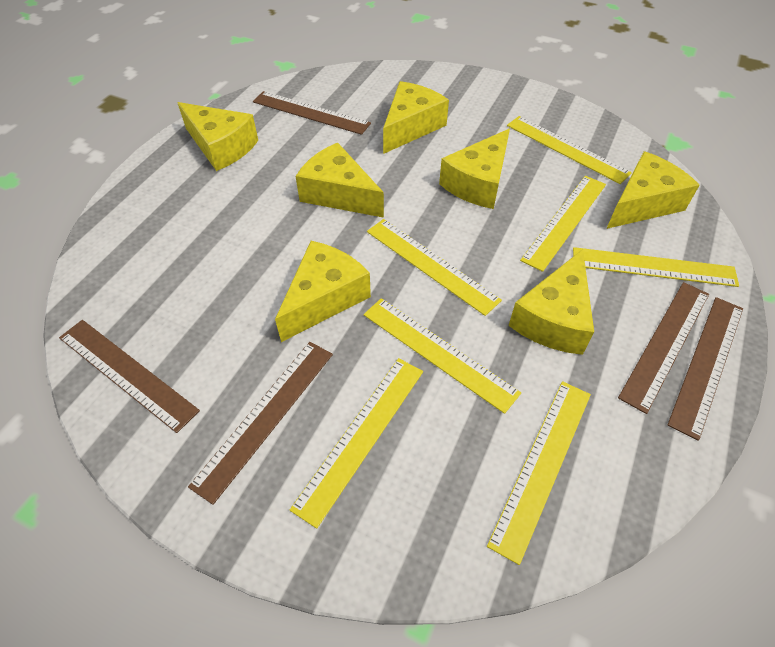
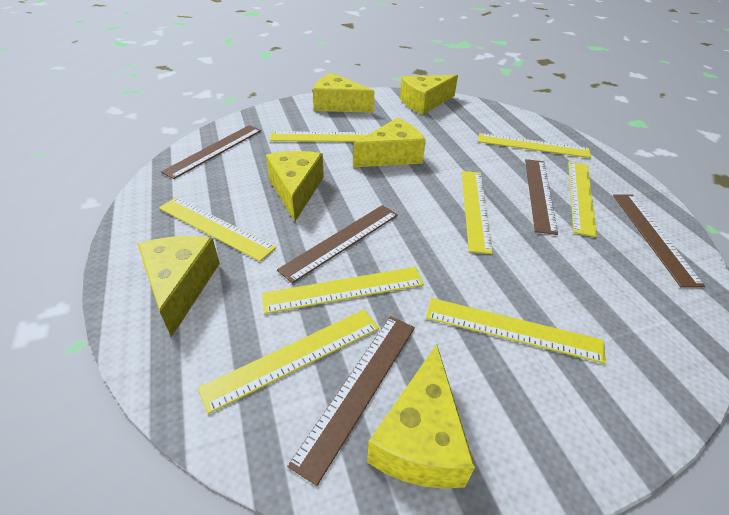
yellow cheese: 7 -> 6
yellow ruler: 7 -> 8

